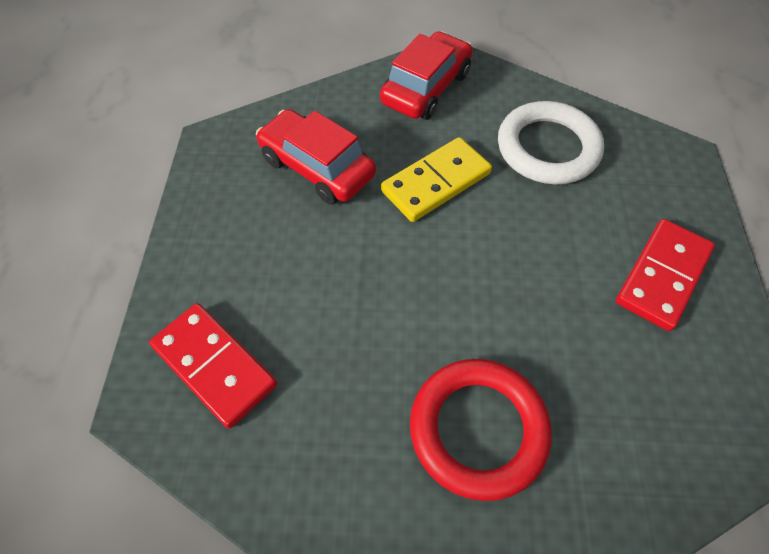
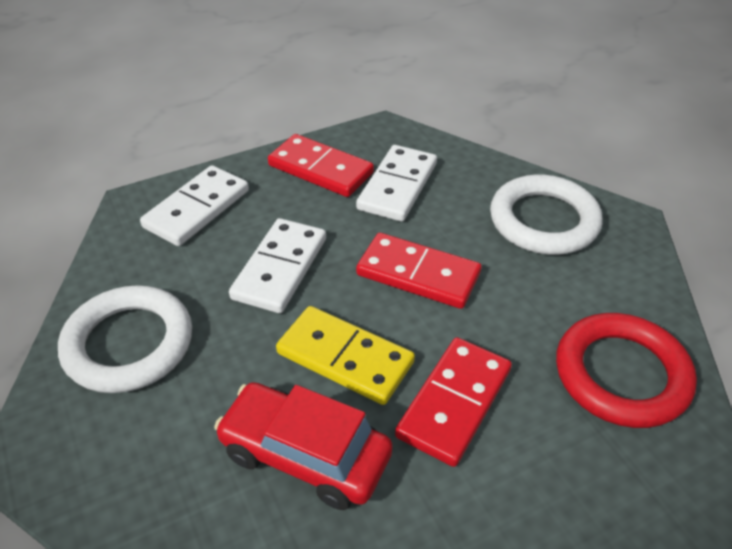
red car: 2 -> 1
red domino: 2 -> 3
white domino: 0 -> 3
white ring: 1 -> 2

